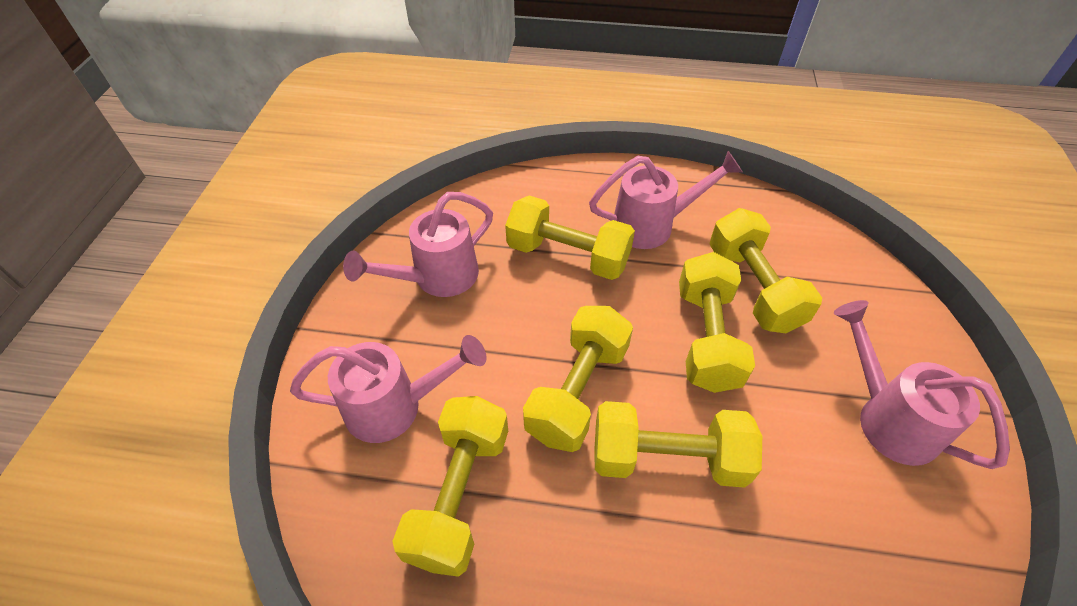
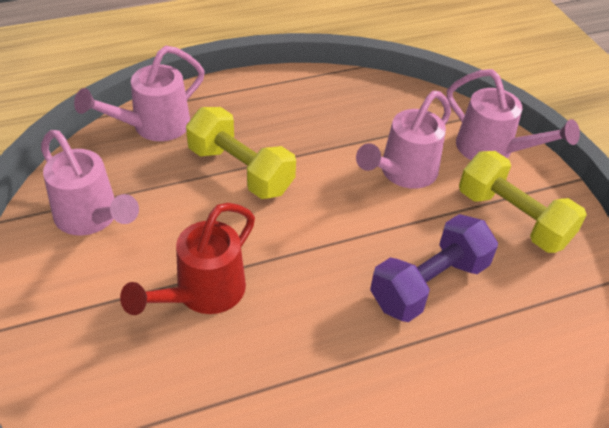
purple dumbbell: 0 -> 1
red watering can: 0 -> 1
yellow dumbbell: 6 -> 2

